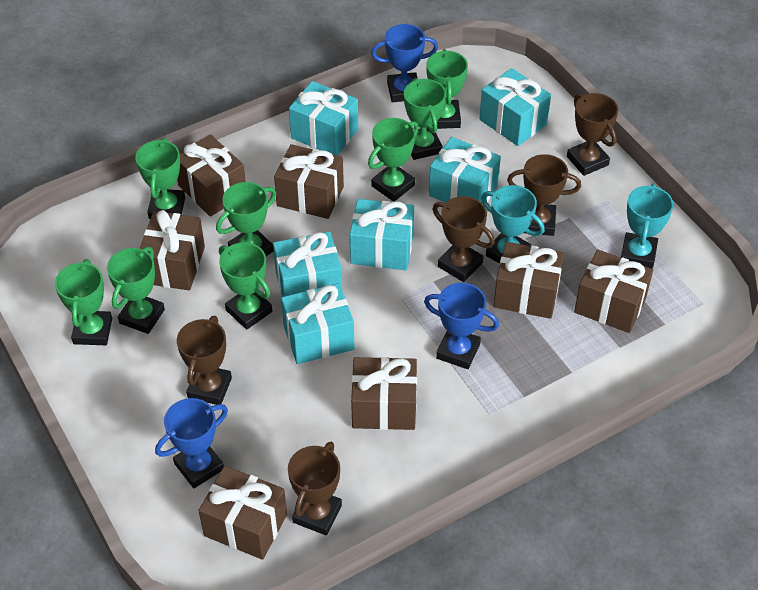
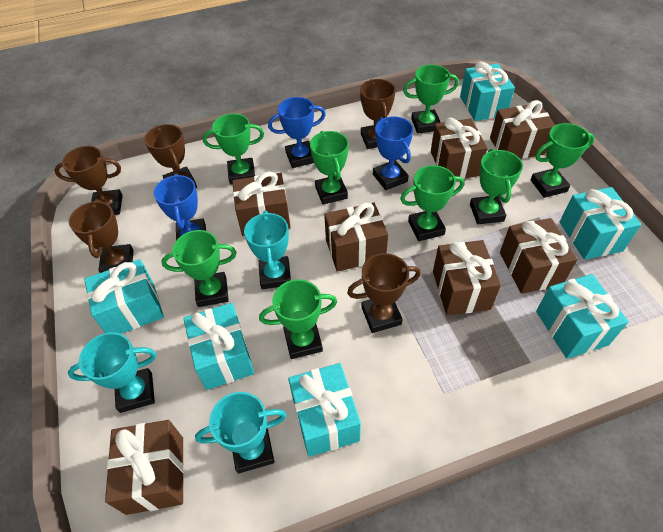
turquoise trophy: 2 -> 3

